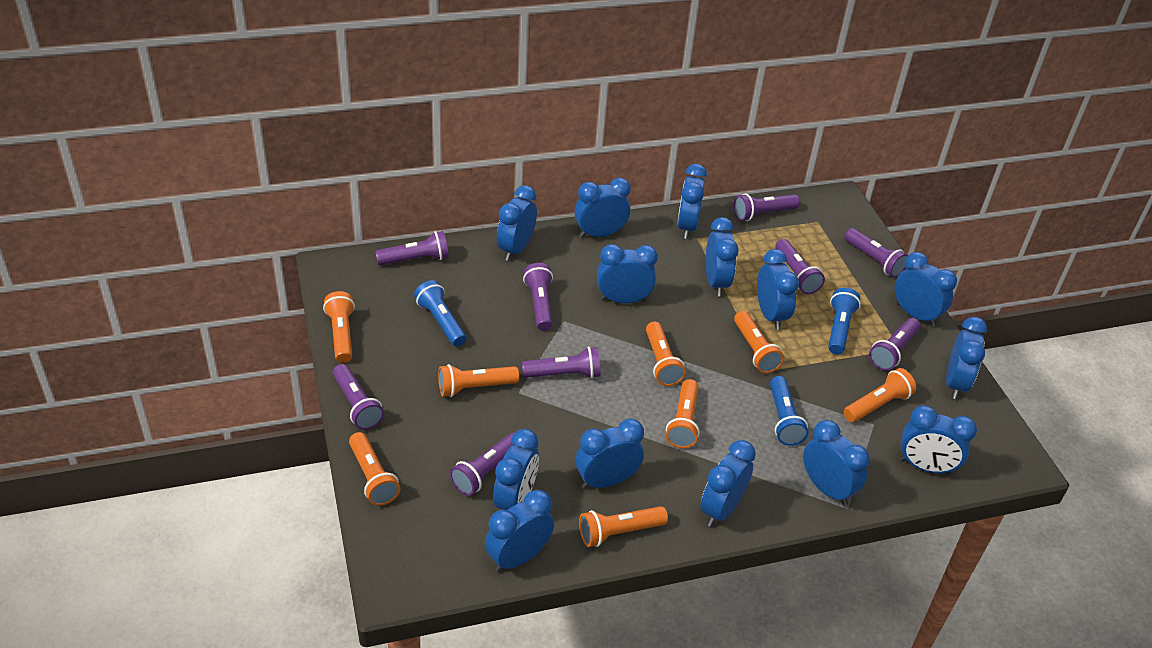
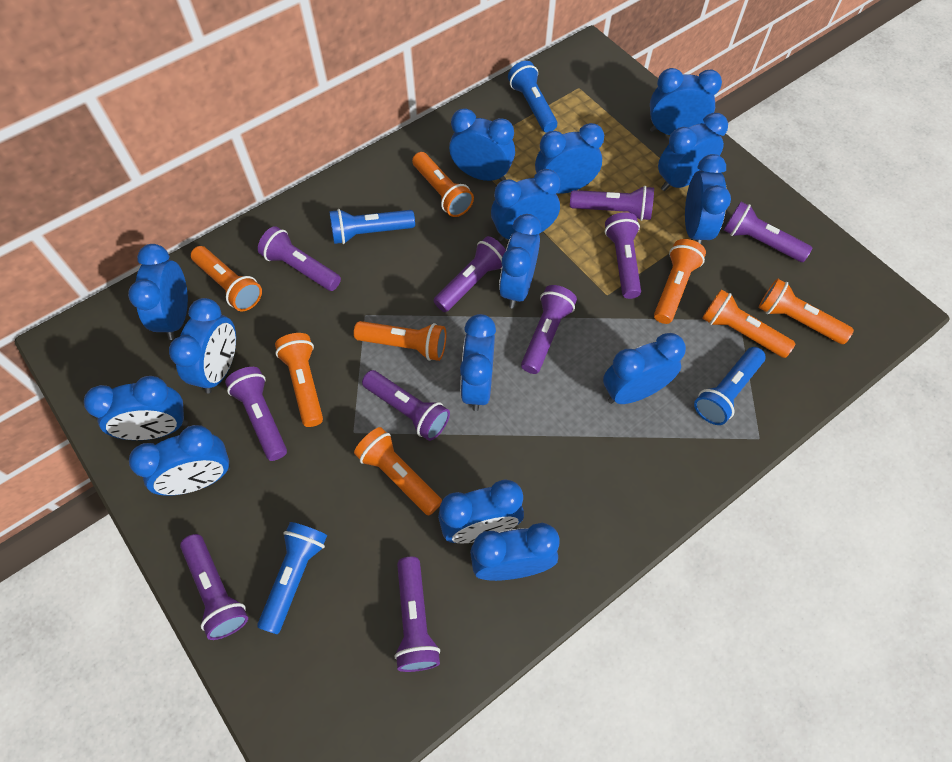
blue clock: 14 -> 15
blue flashlight: 3 -> 4
purple flashlight: 9 -> 10

